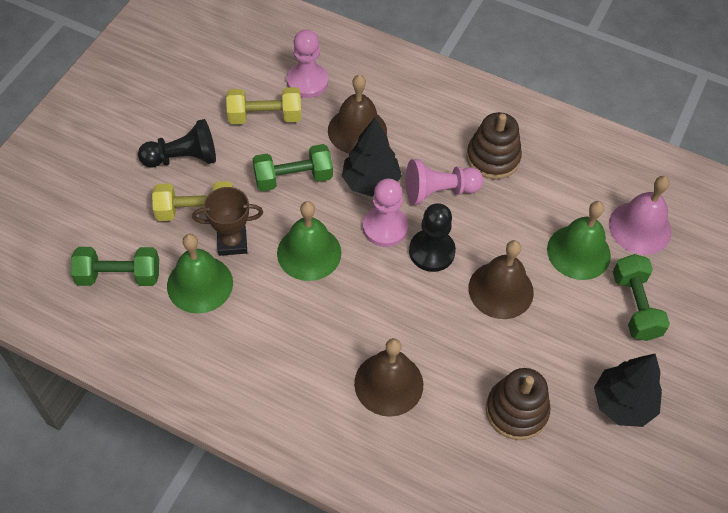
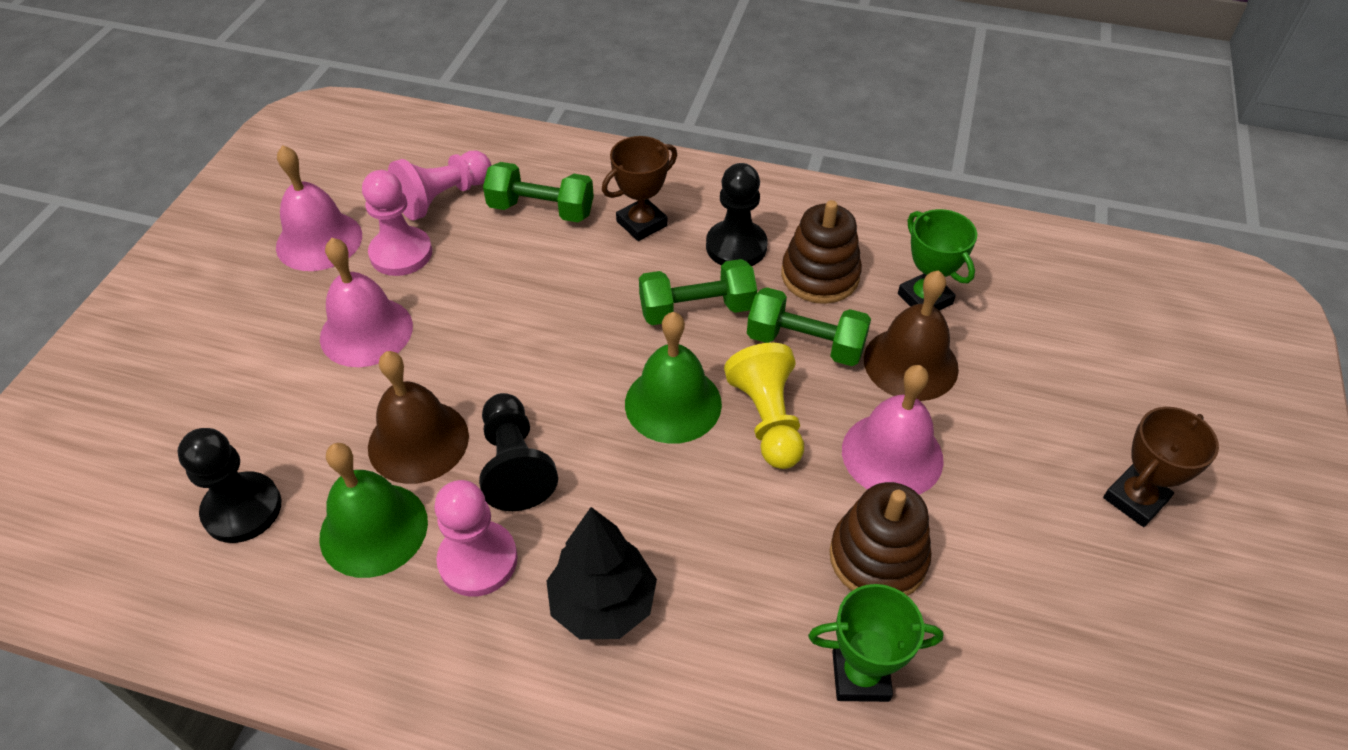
black pawn: 2 -> 3
black tree: 2 -> 1
brown bell: 3 -> 2
brown trophy: 1 -> 2
green bell: 3 -> 2
green trophy: 0 -> 2
pink bell: 1 -> 3
yellow dumbbell: 2 -> 0
yellow pawn: 0 -> 1

